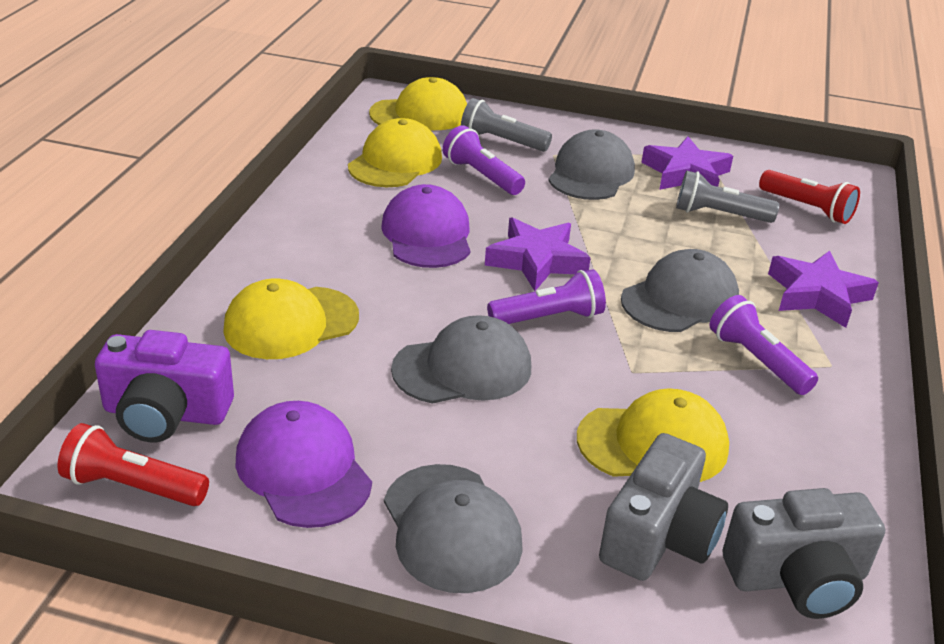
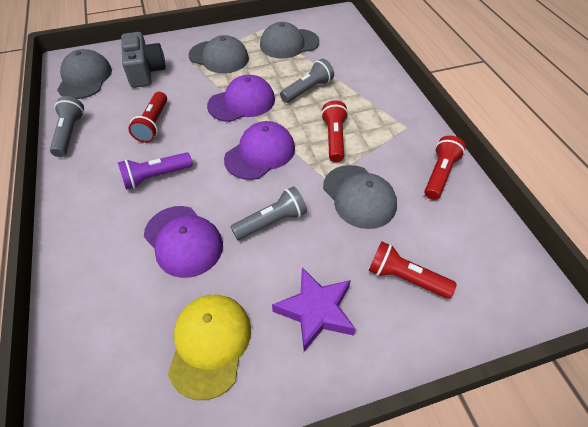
grey camera: 2 -> 1
grey flashlight: 2 -> 3
purple camera: 1 -> 0
purple cap: 2 -> 3
purple flashlight: 3 -> 1
purple star: 3 -> 1
red flashlight: 2 -> 4
yellow cap: 4 -> 1

